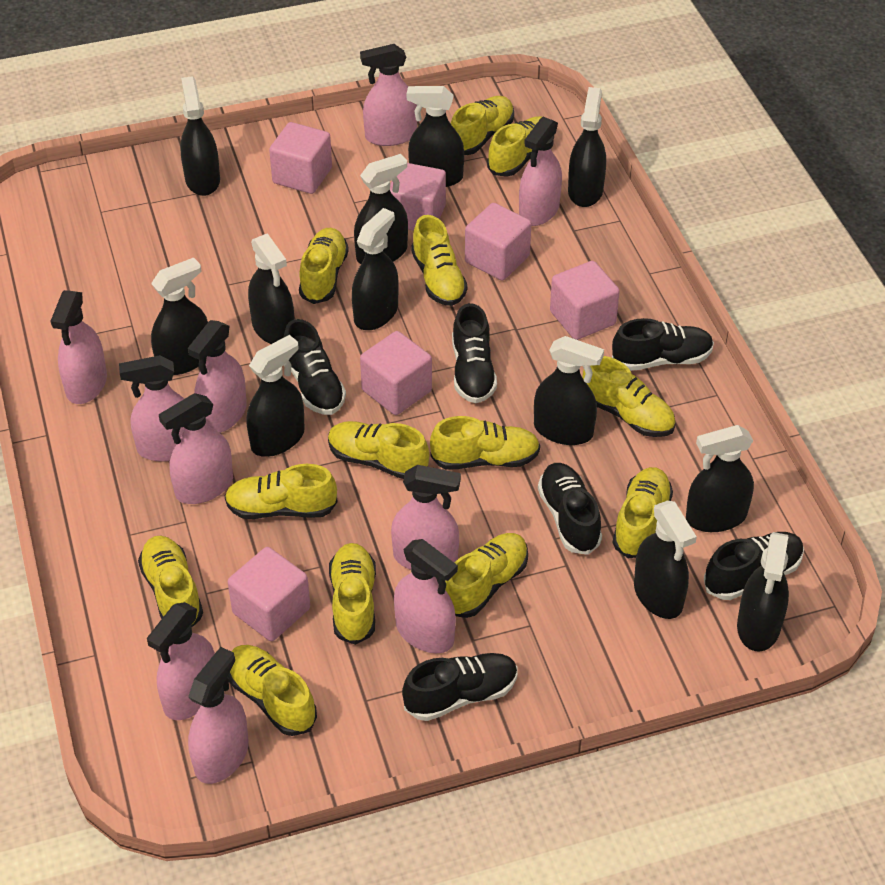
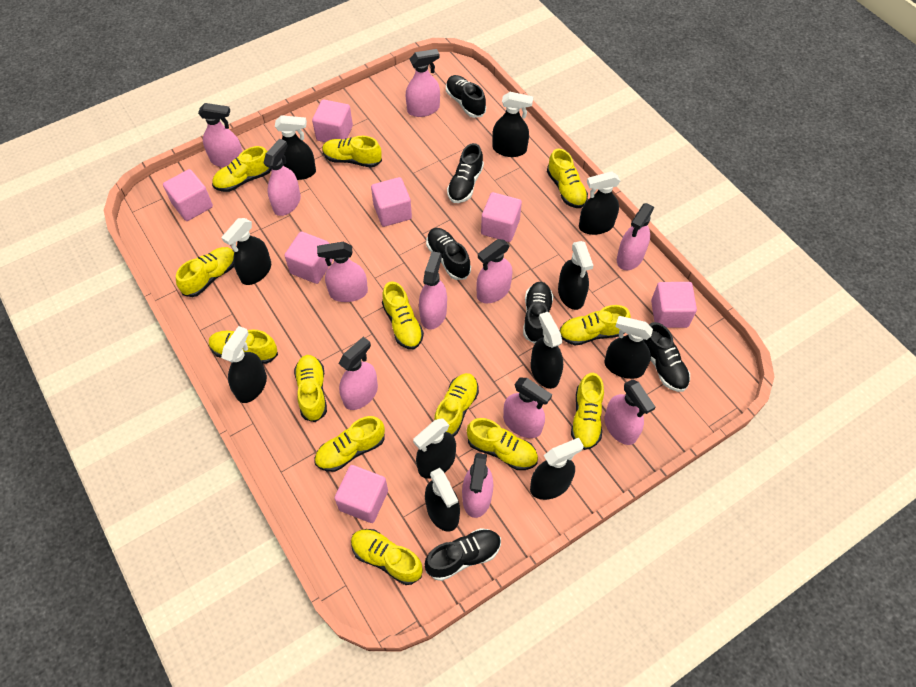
black spray bottle: 12 -> 11
pink cube: 6 -> 7
pink spray bottle: 10 -> 11

